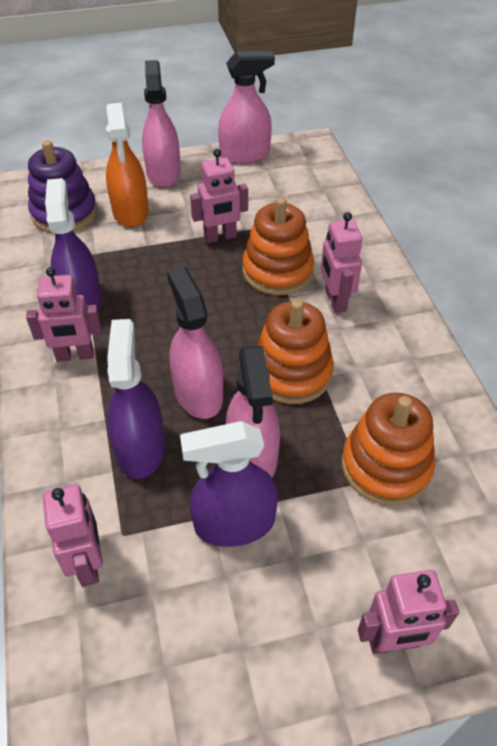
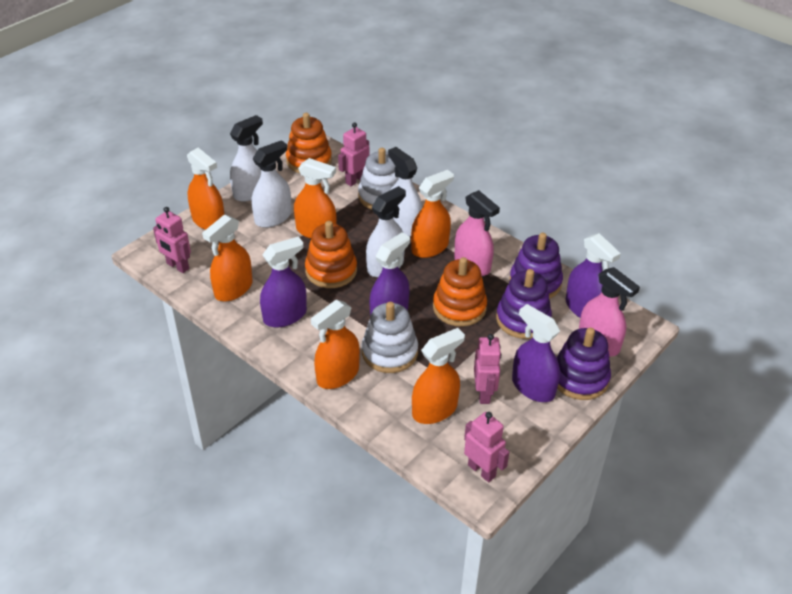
orange spray bottle: 1 -> 6
pink robot: 5 -> 4
pink spray bottle: 4 -> 2
purple spray bottle: 3 -> 4
purple stacking toy: 1 -> 3
white spray bottle: 0 -> 4
white stacking toy: 0 -> 2

